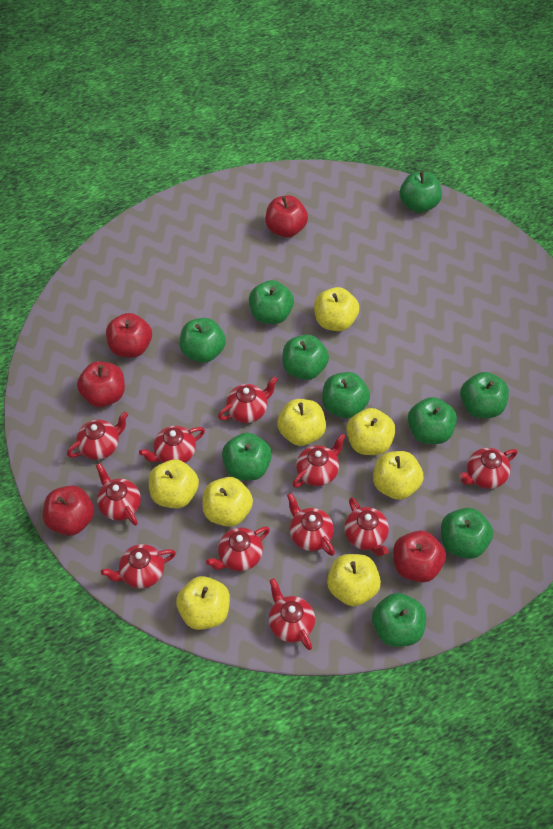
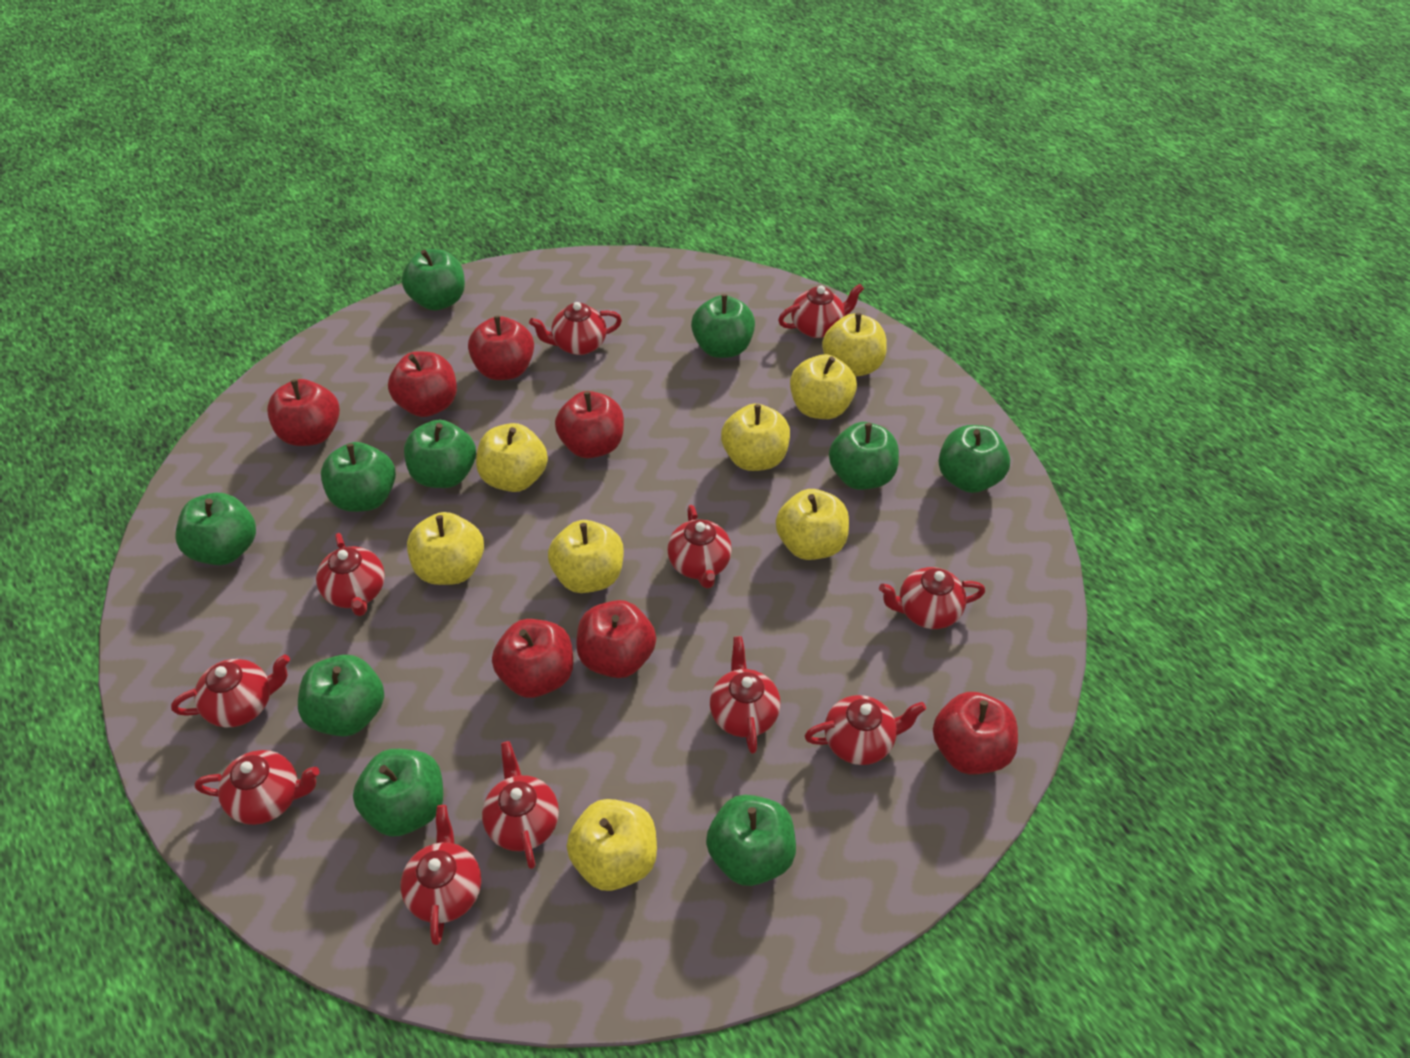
red apple: 5 -> 7

